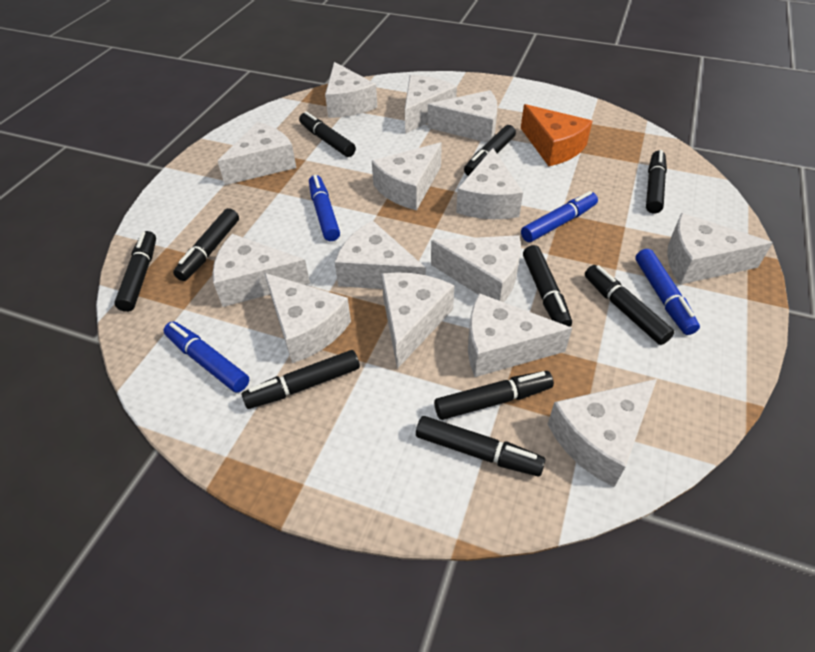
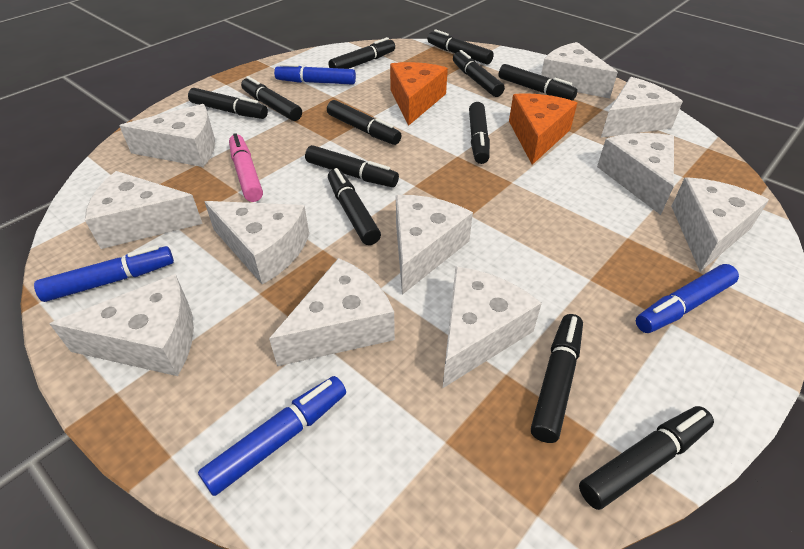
black marker: 10 -> 12
orange cheese: 1 -> 2
pink marker: 0 -> 1
white cheese: 14 -> 11

